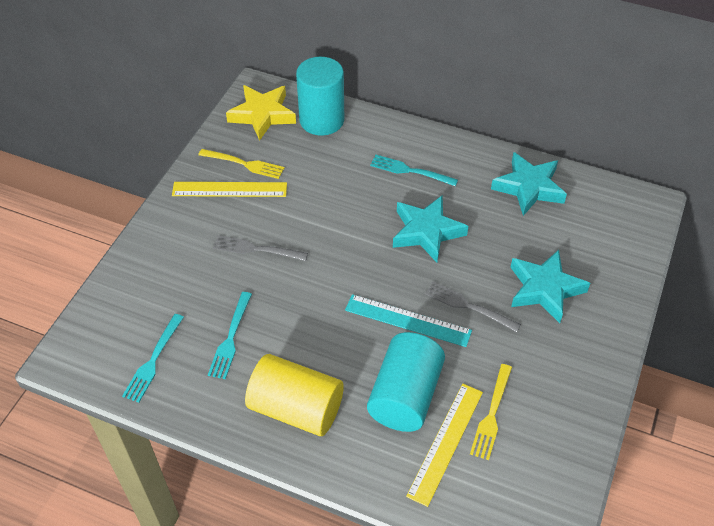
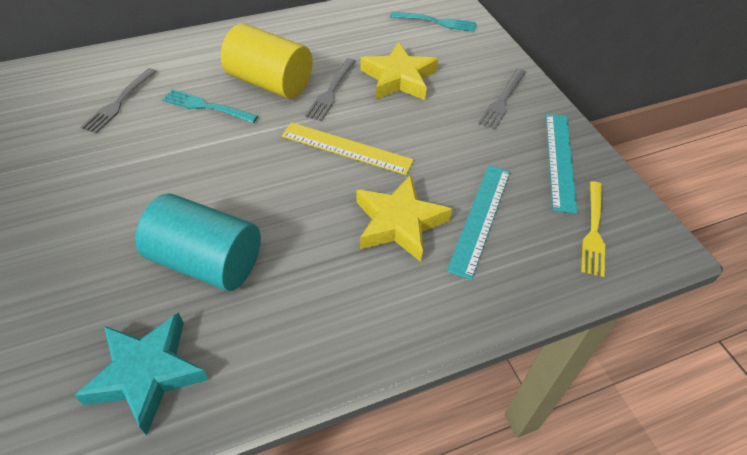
grey fork: 2 -> 3
turquoise cylinder: 2 -> 1
turquoise fork: 3 -> 2
turquoise ruler: 1 -> 2
turquoise star: 3 -> 1
yellow fork: 2 -> 1
yellow ruler: 2 -> 1
yellow star: 1 -> 2

